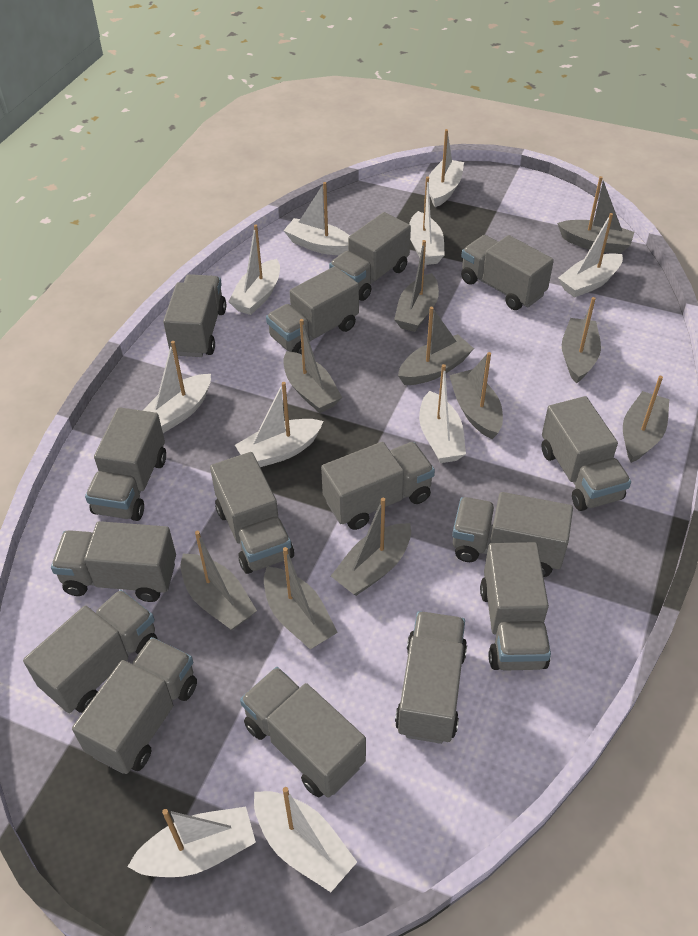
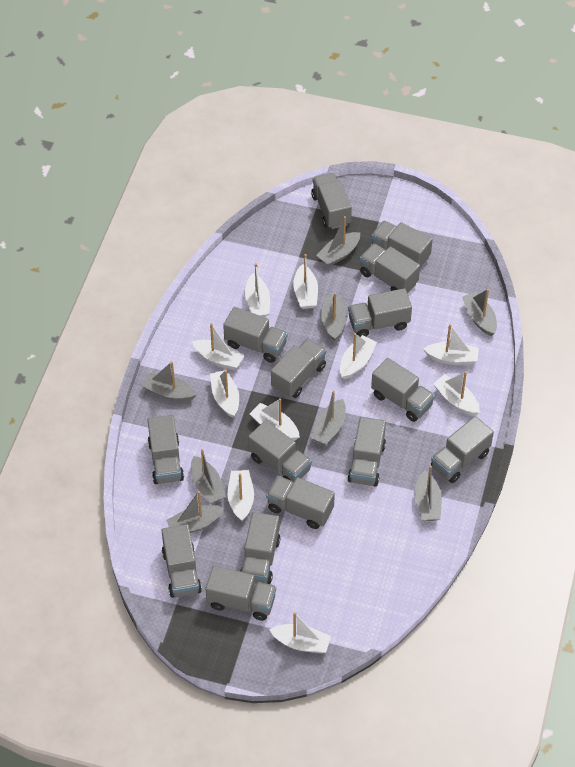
grey boat: 10 -> 8

